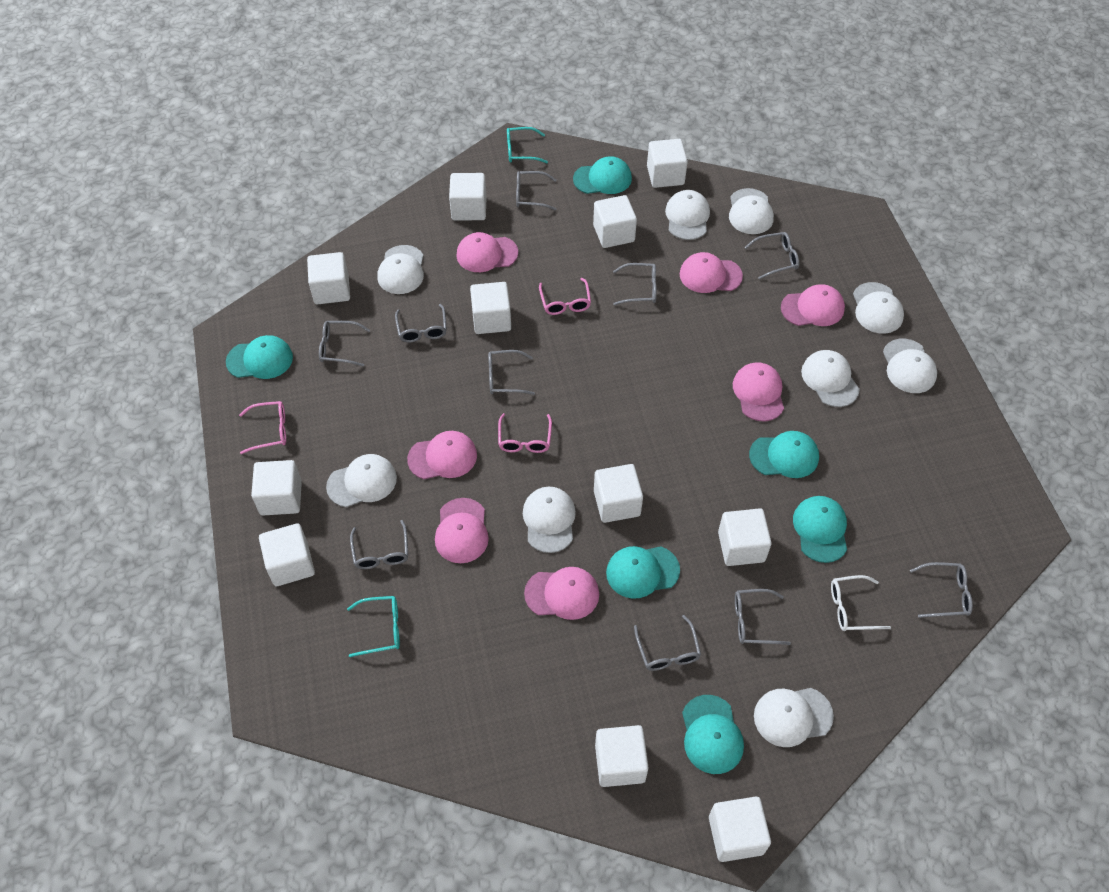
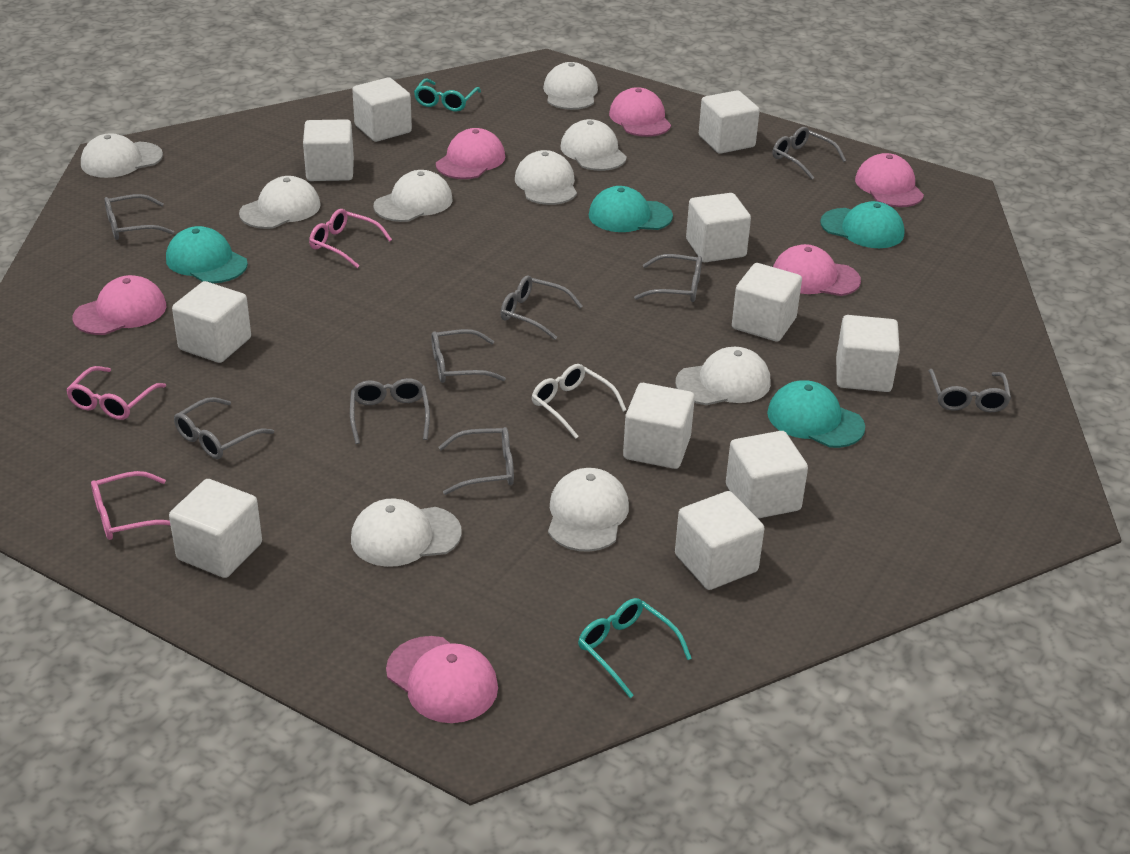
grey glasses: 10 -> 9
pink cap: 7 -> 6
turquoise cap: 6 -> 4

